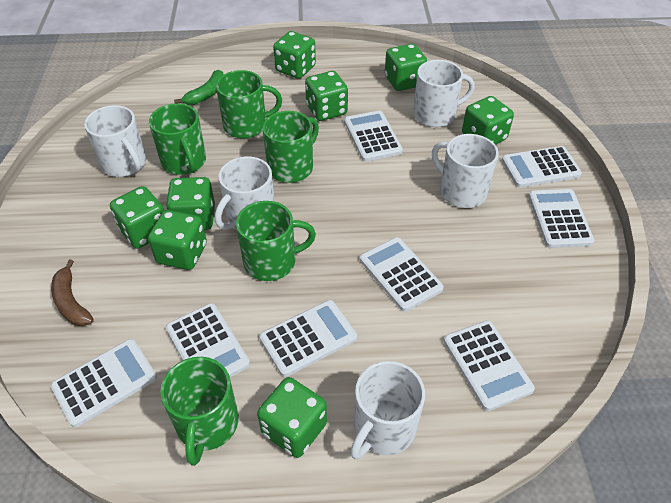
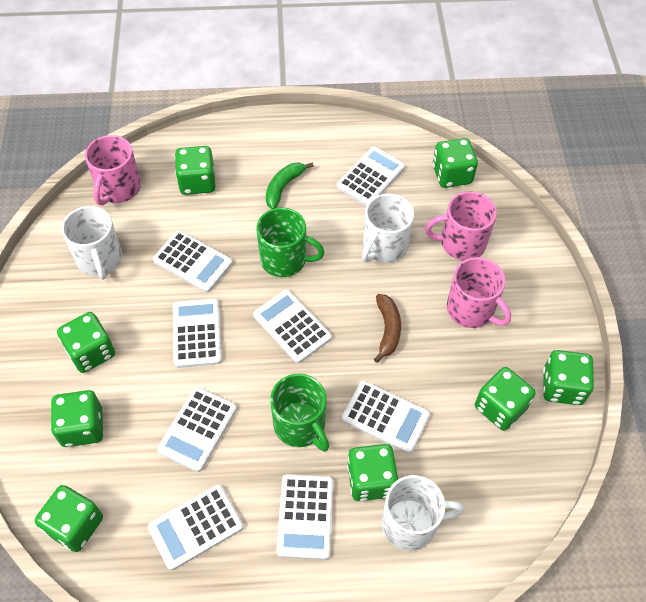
green mug: 5 -> 2
pink mug: 0 -> 3
white mug: 5 -> 3

